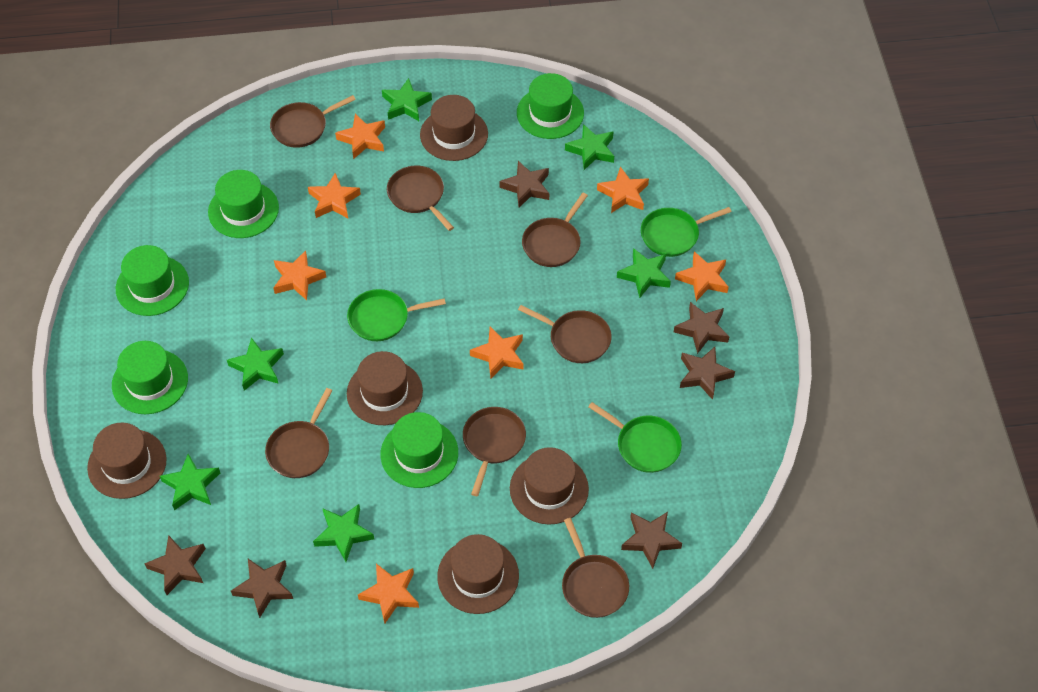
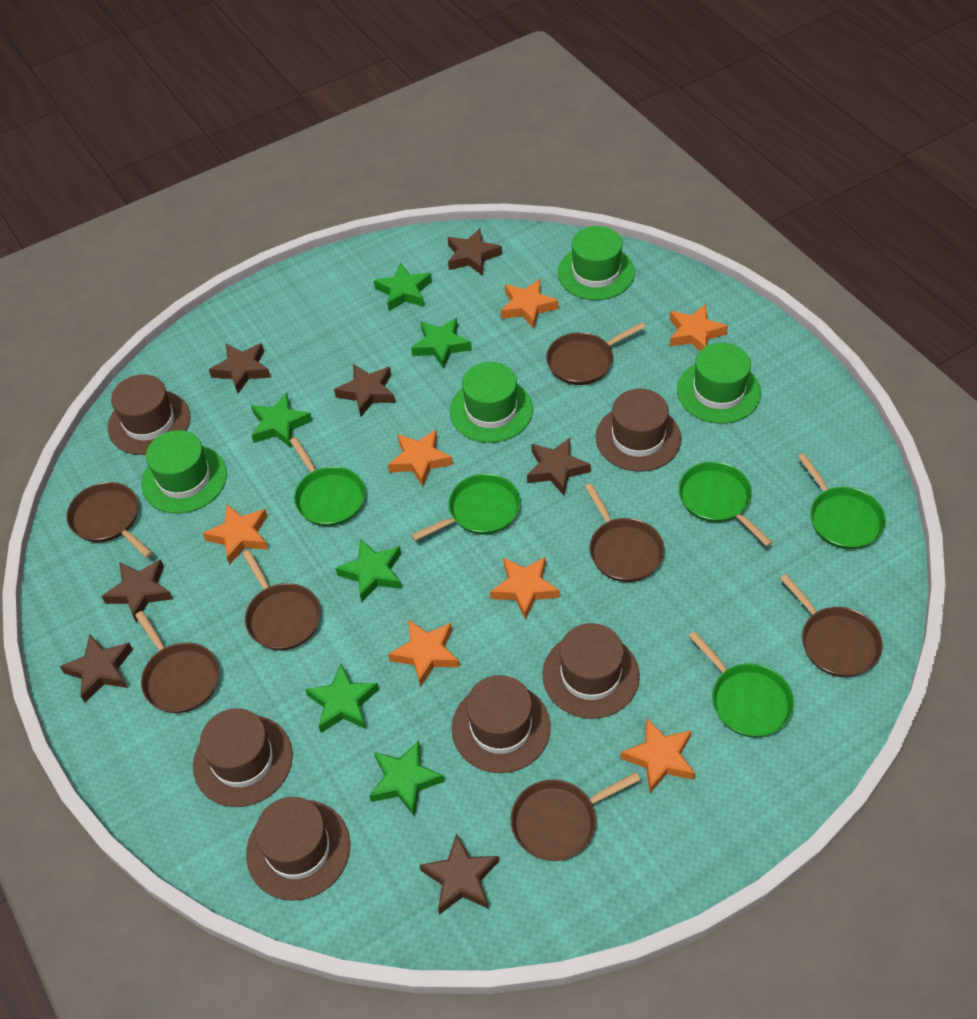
brown hat: 5 -> 6
brown star: 6 -> 7
green hat: 5 -> 4
green pan: 3 -> 5

